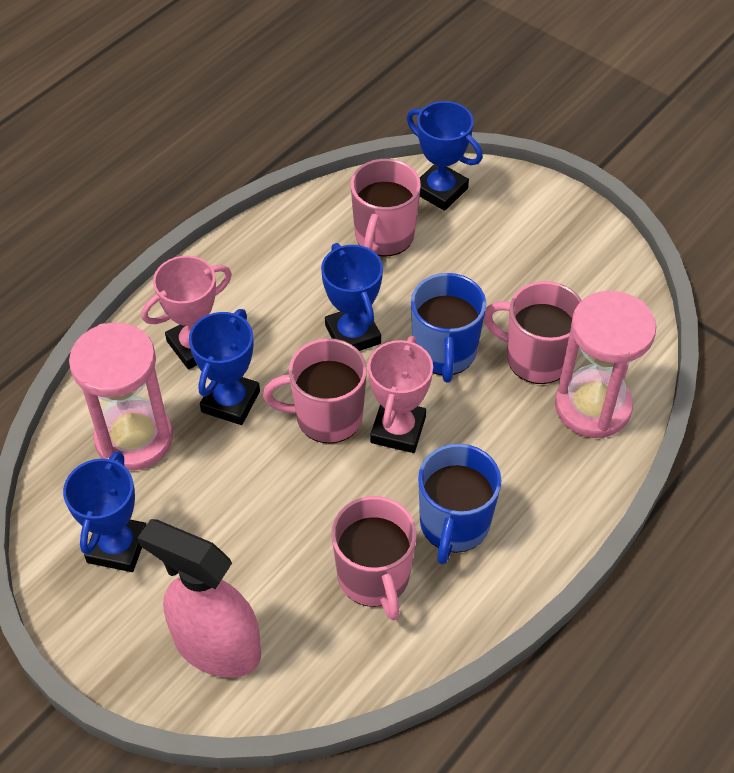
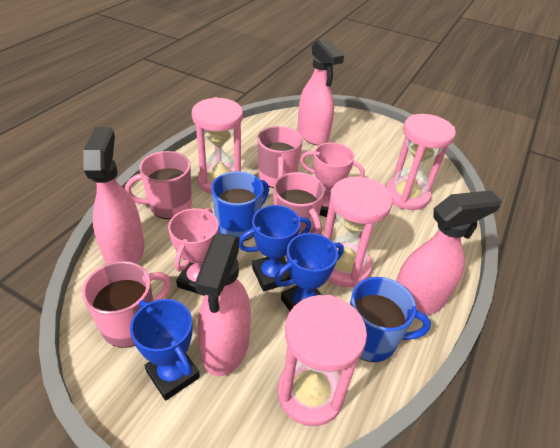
blue trophy: 4 -> 3
pink hourglass: 2 -> 4
pink spray bottle: 1 -> 4

